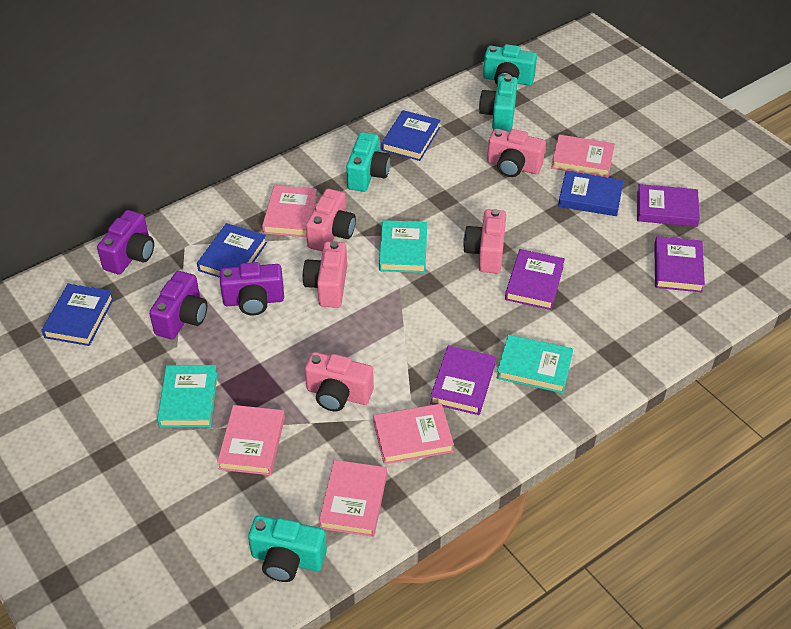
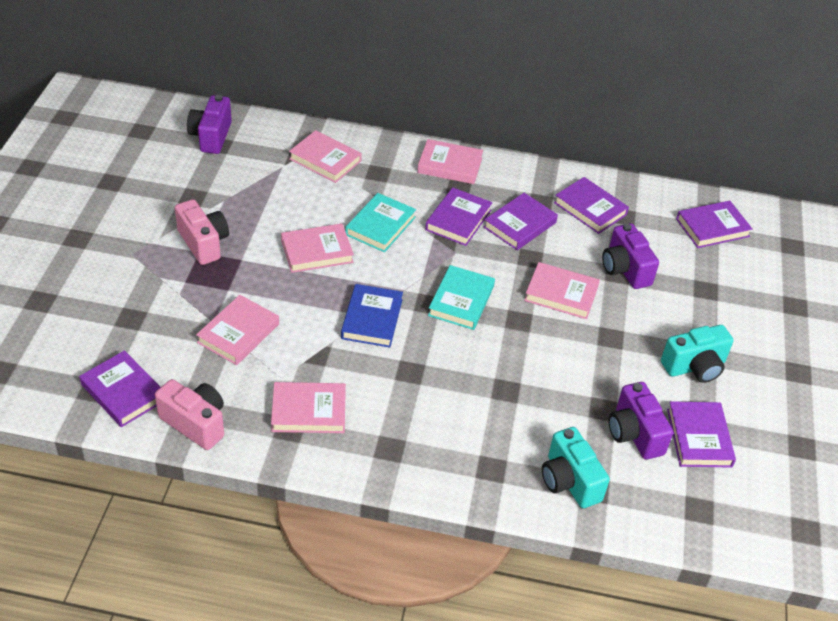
blue book: 4 -> 1
pink book: 5 -> 6
pink camera: 5 -> 2
purple book: 4 -> 6
turquoise book: 3 -> 2
turquoise camera: 4 -> 2

